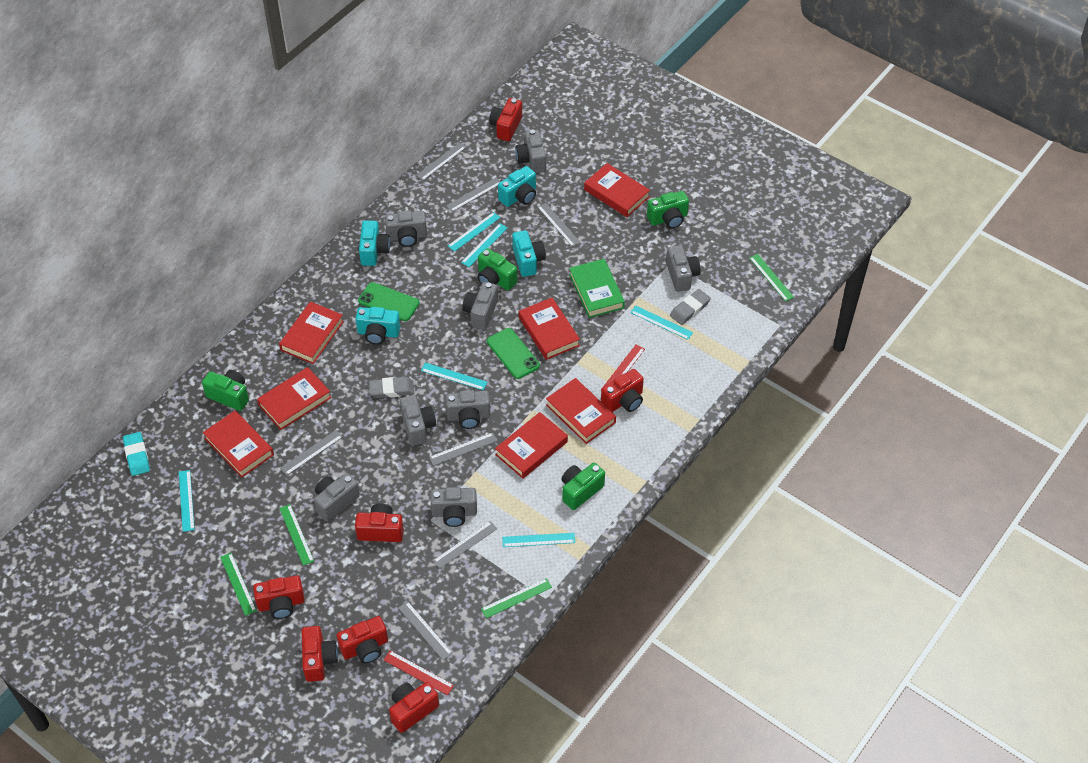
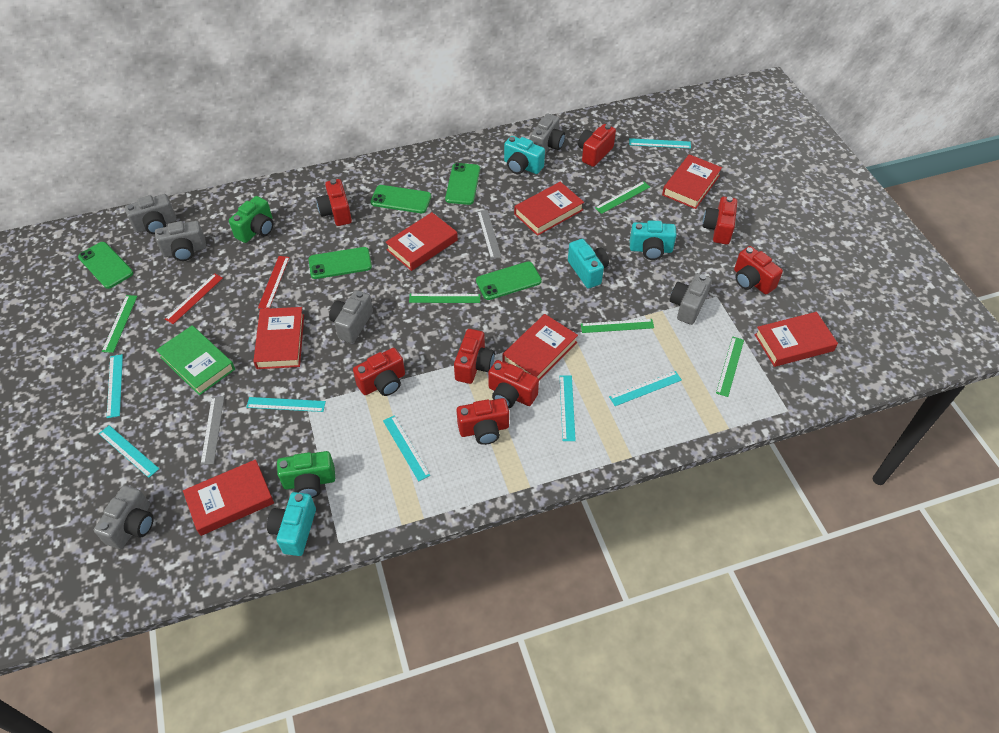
green camera: 4 -> 2
green phone: 2 -> 5
green ruler: 4 -> 5
grey camera: 8 -> 6
grey eraser: 2 -> 0
grey ruler: 7 -> 2
red camera: 7 -> 8
turquoise eraser: 1 -> 0
turquoise ruler: 6 -> 7

